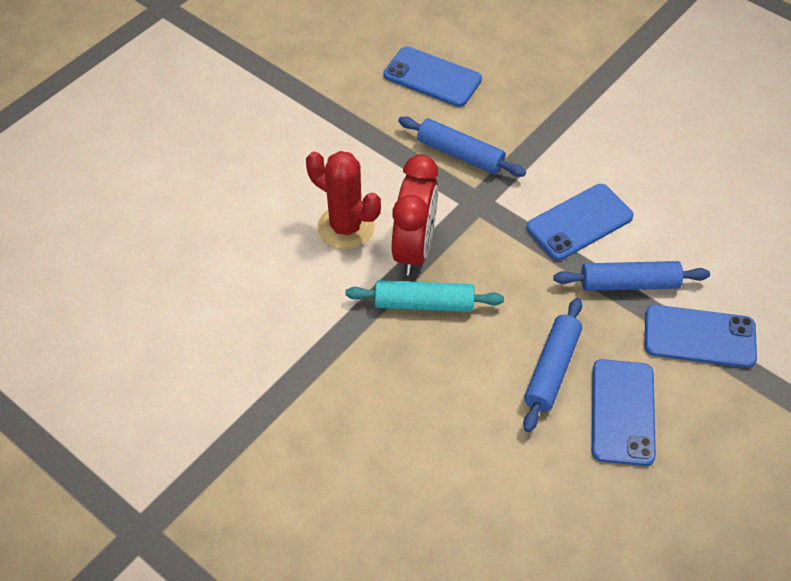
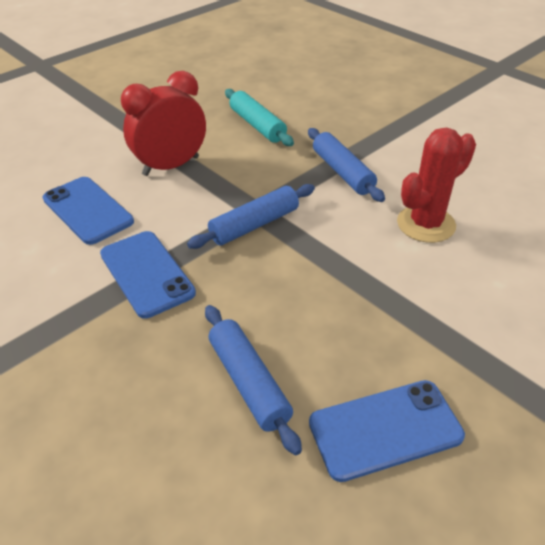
blue phone: 4 -> 3

